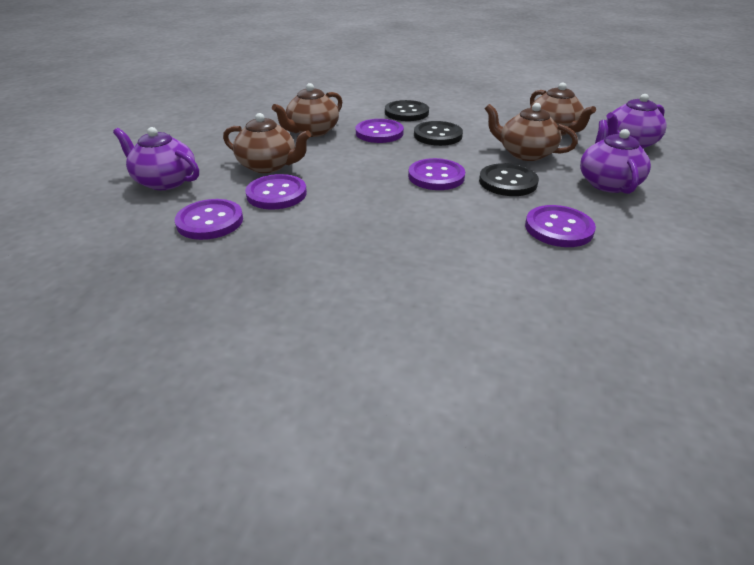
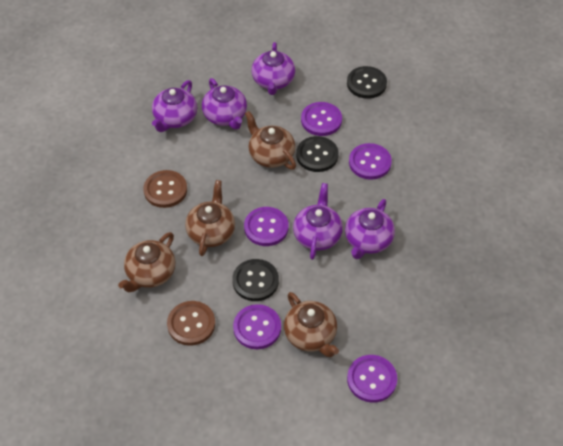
brown button: 0 -> 2
purple teapot: 3 -> 5

